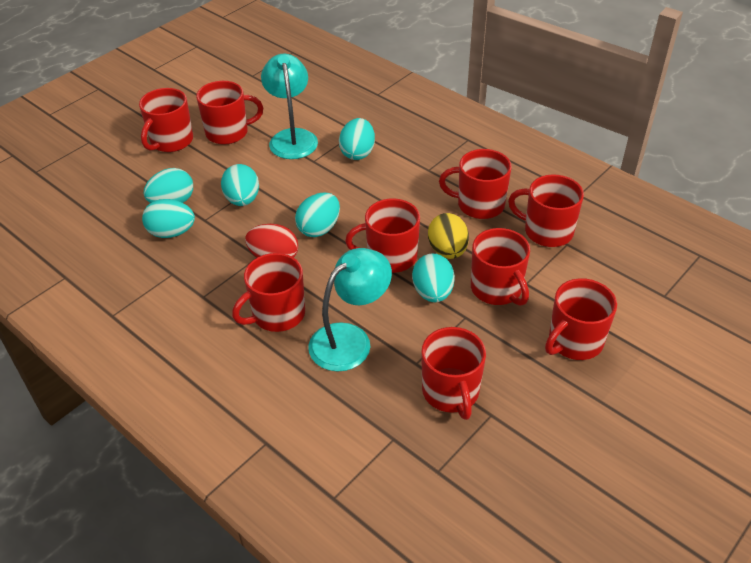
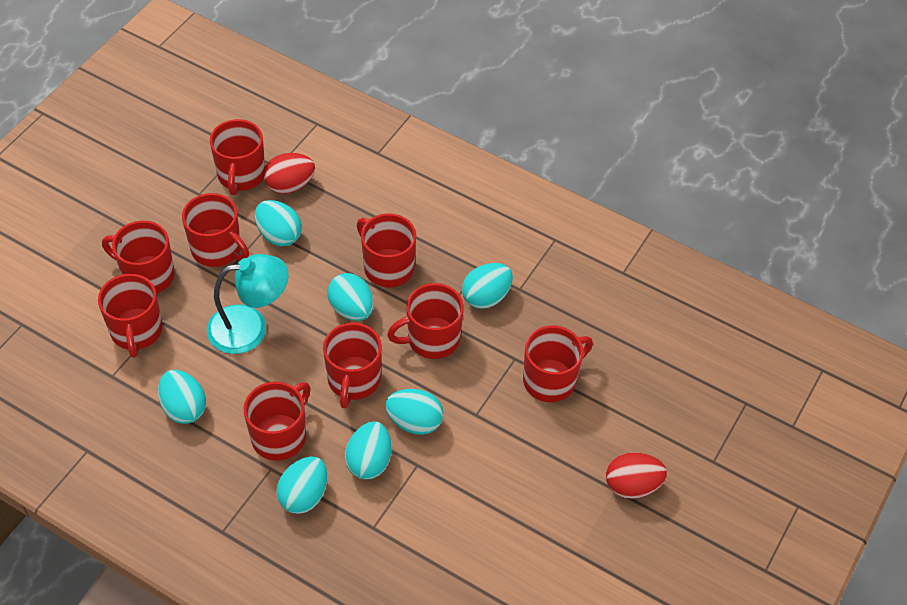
red egg: 1 -> 2
turquoise egg: 6 -> 7
turquoise lamp: 2 -> 1
yellow egg: 1 -> 0

